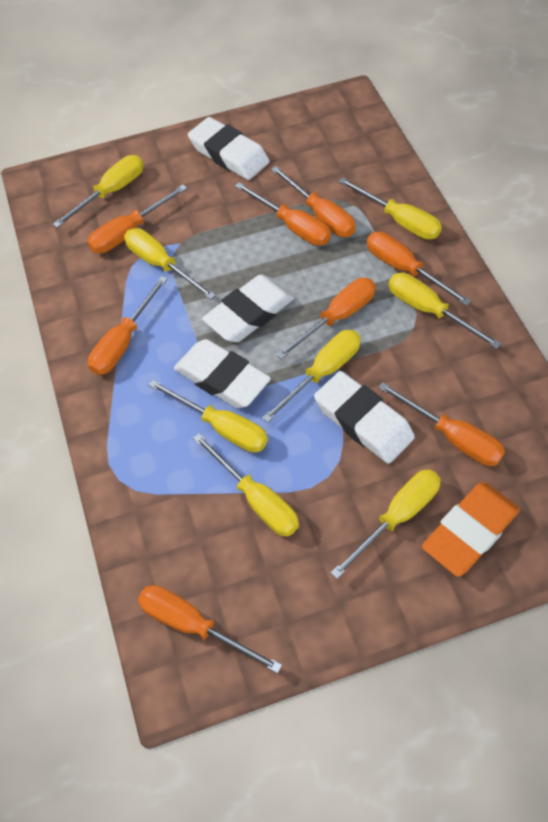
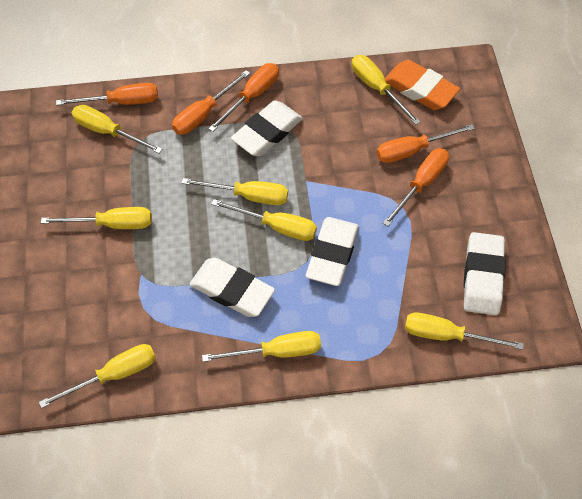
orange screwdriver: 8 -> 5

